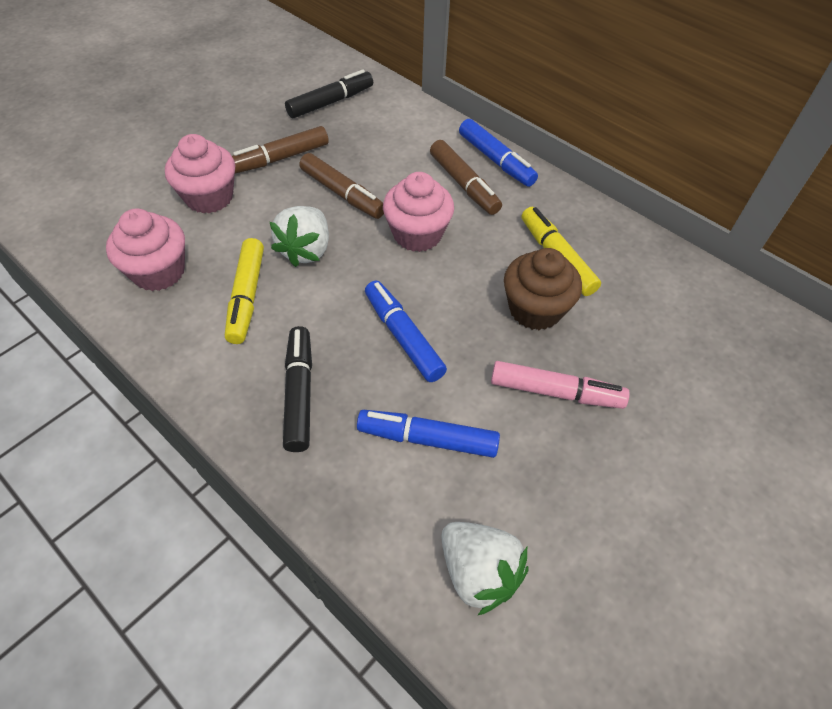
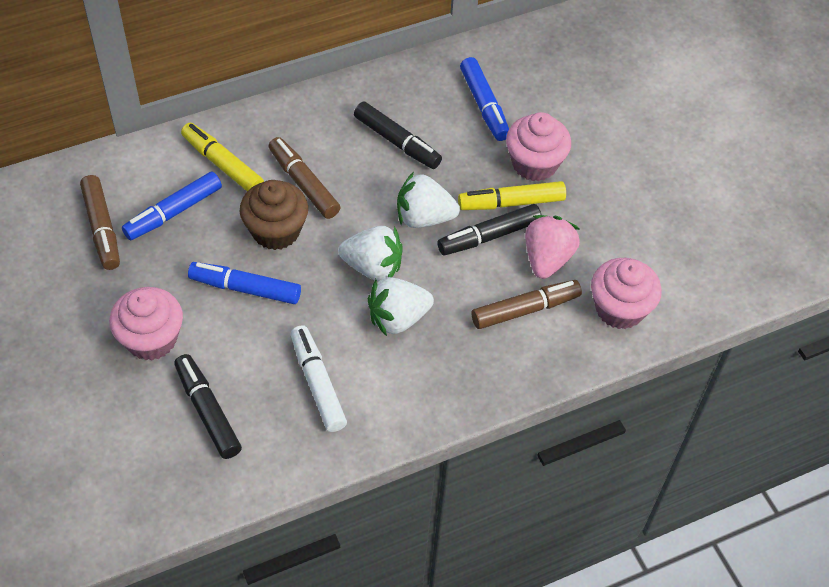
black marker: 2 -> 3
pink marker: 1 -> 0
pink strawberry: 0 -> 1
white marker: 0 -> 1
white strawberry: 2 -> 3

